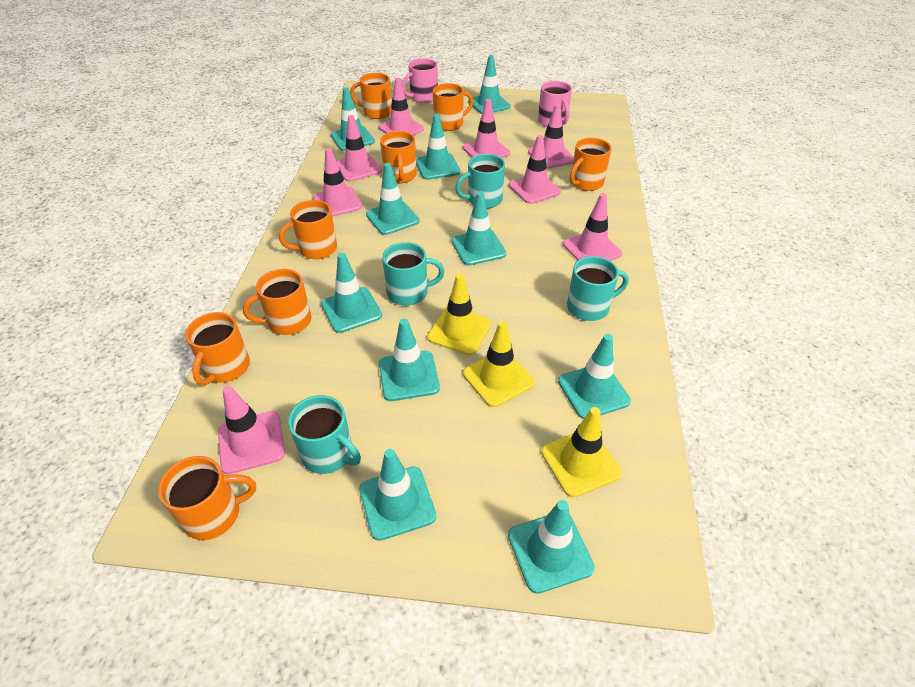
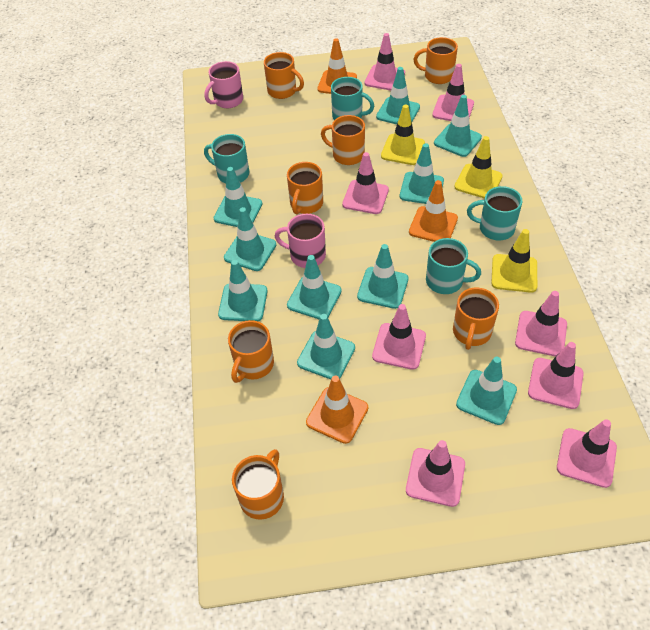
orange mug: 8 -> 7
orange traffic cone: 0 -> 3

